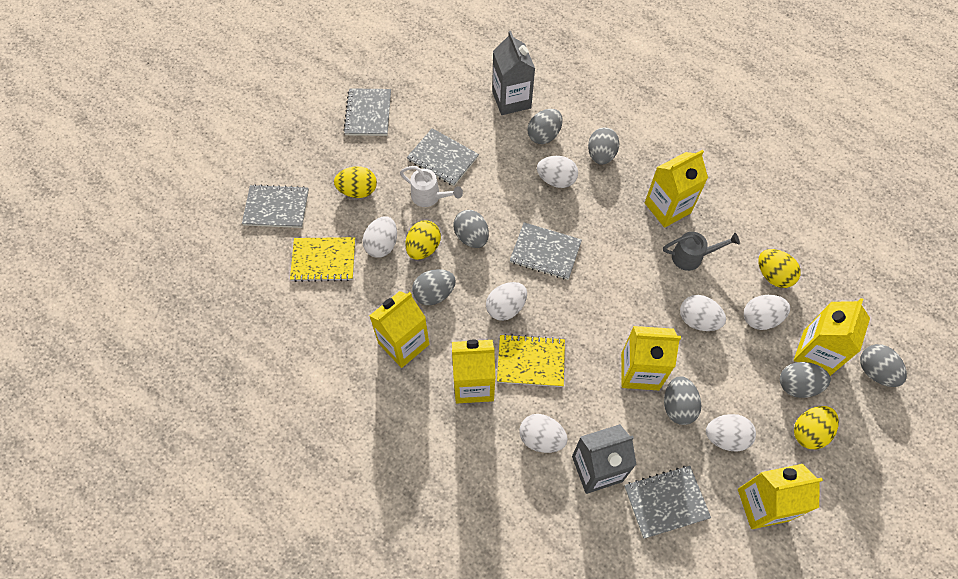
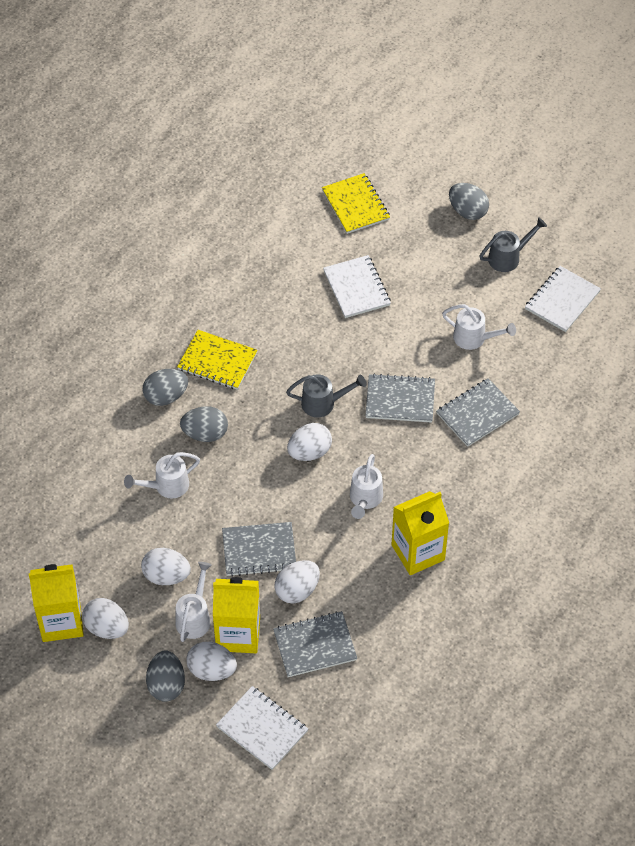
grey carton: 2 -> 0
grey egg: 7 -> 4
grey notebook: 5 -> 4
grey watering can: 1 -> 2
white egg: 7 -> 5
white notebook: 0 -> 3
white watering can: 1 -> 4
yellow carton: 6 -> 3
yellow egg: 4 -> 0

